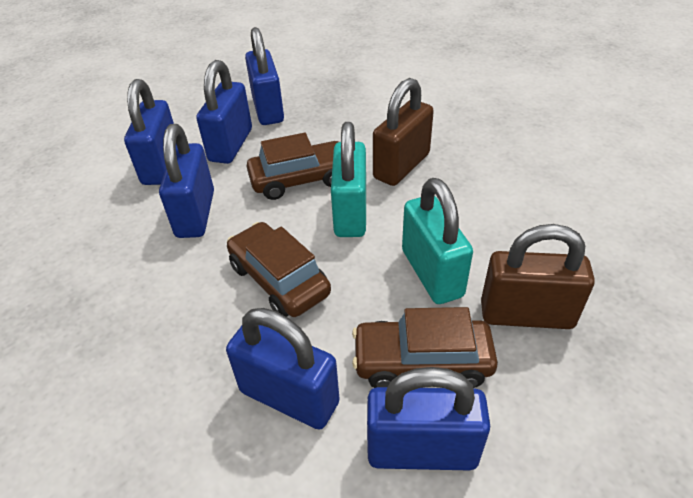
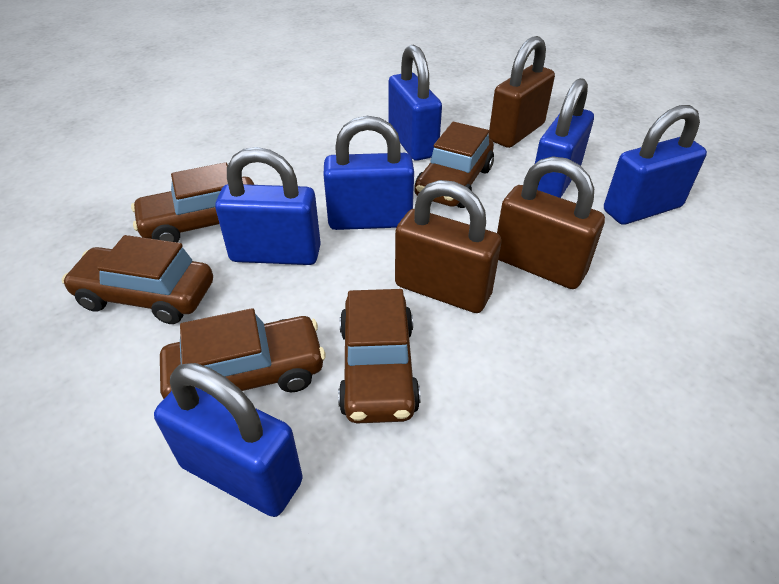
brown car: 3 -> 5
brown padlock: 2 -> 3
turquoise padlock: 2 -> 0

